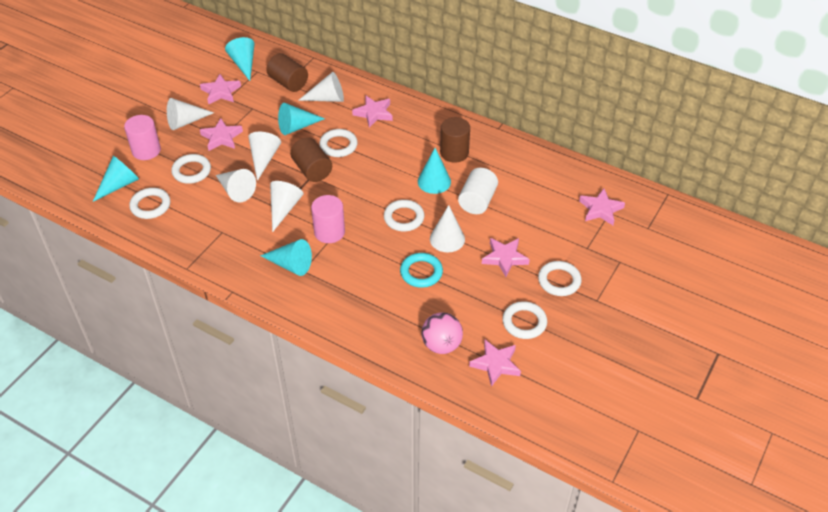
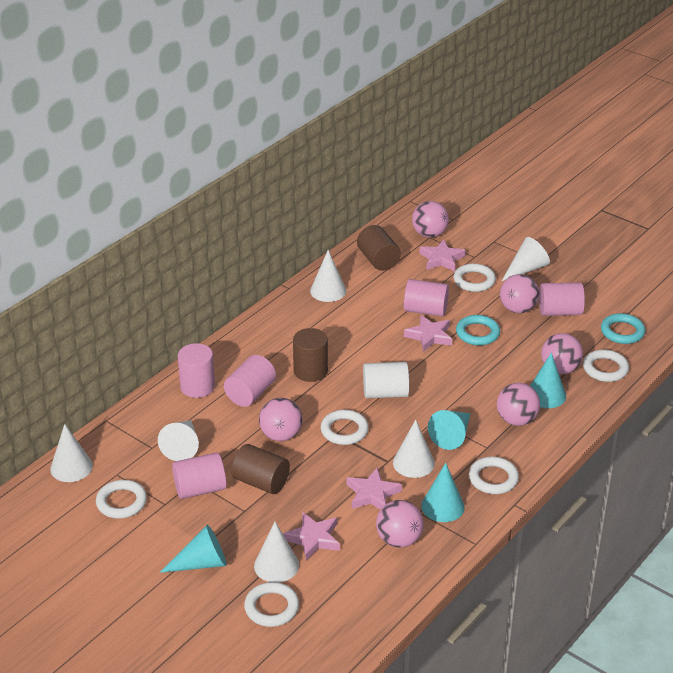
pink ball: 1 -> 6
pink cylinder: 2 -> 5
pink star: 6 -> 4
turquoise cone: 5 -> 4
turquoise ring: 1 -> 2

